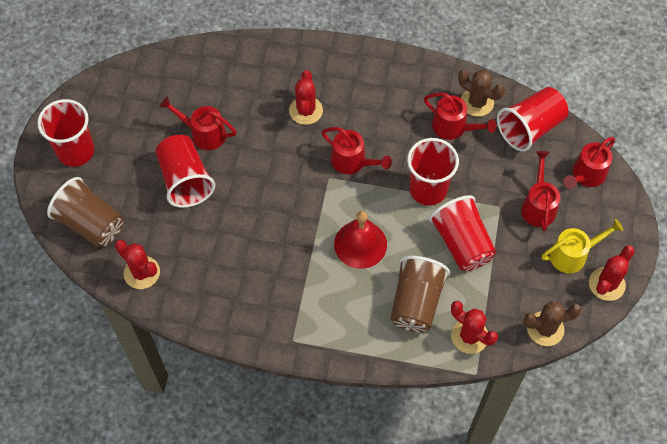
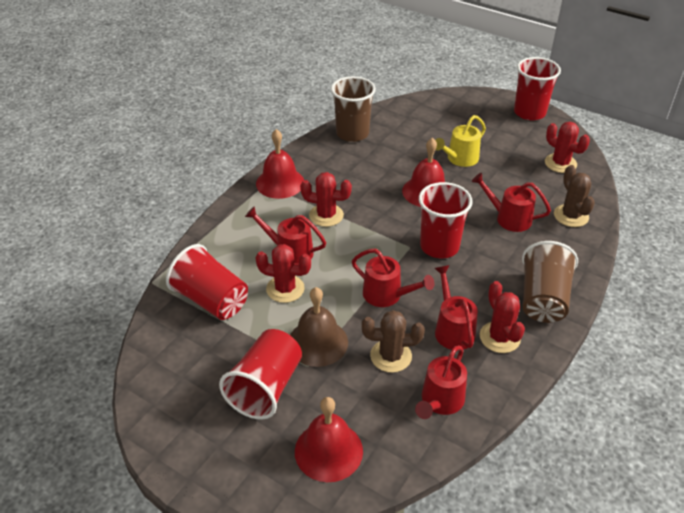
brown bell: 0 -> 1
red bell: 1 -> 3
red cup: 5 -> 4

